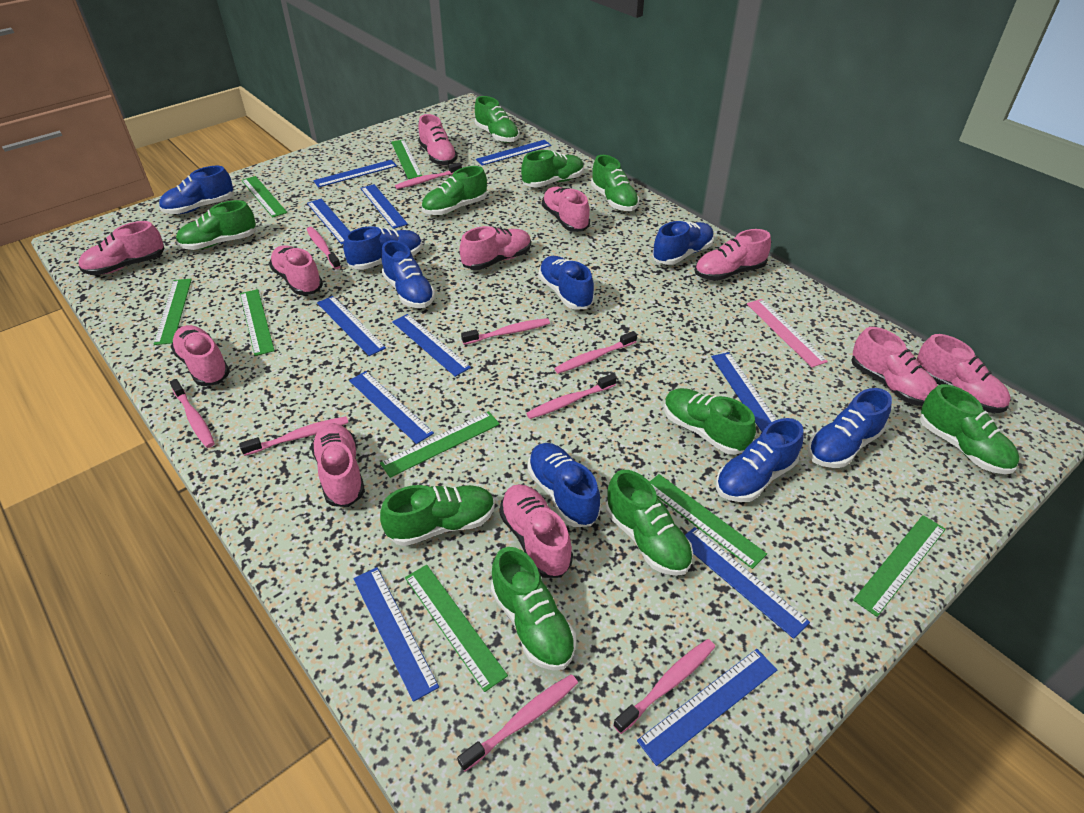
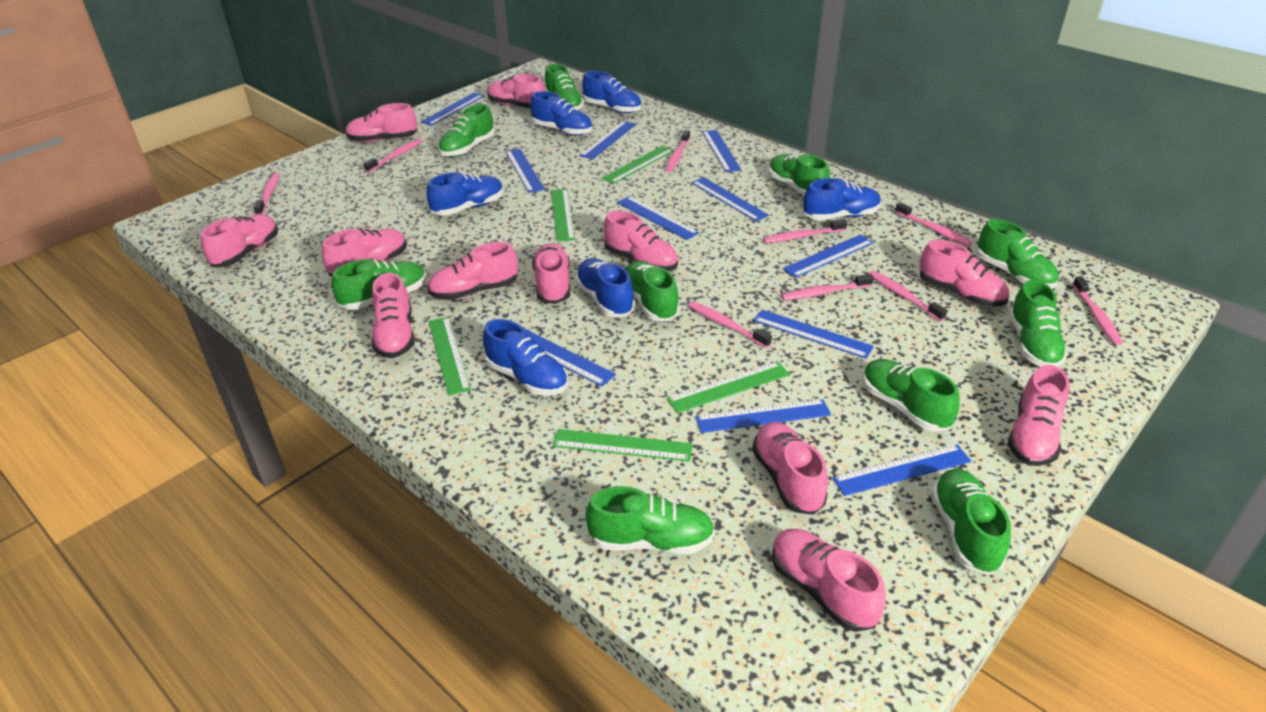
blue shoe: 8 -> 6
green ruler: 8 -> 5
pink ruler: 1 -> 0
pink shoe: 11 -> 12

